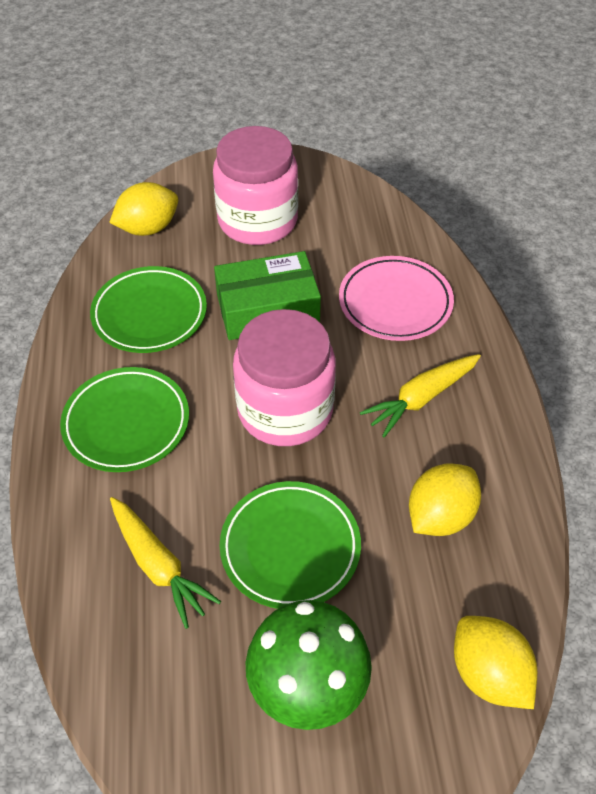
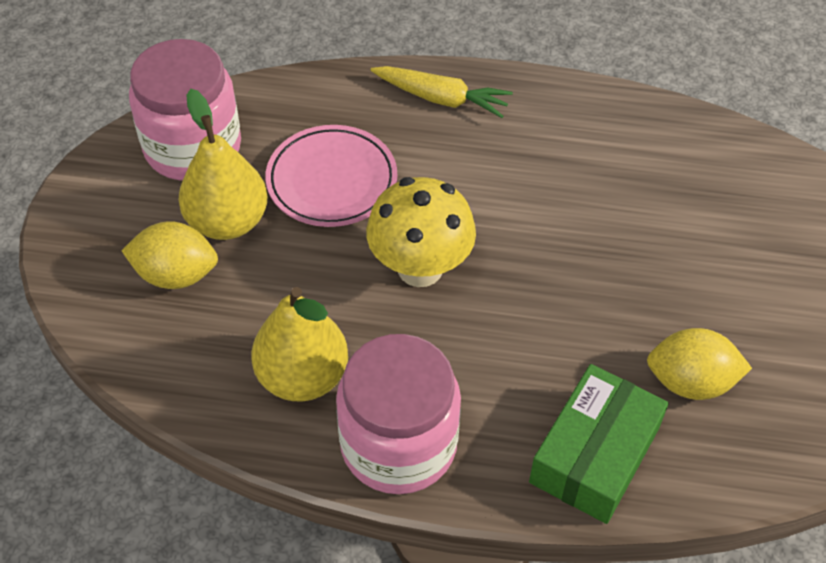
green mushroom: 1 -> 0
green plate: 3 -> 0
yellow carrot: 2 -> 1
yellow lemon: 3 -> 2
yellow mushroom: 0 -> 1
yellow pear: 0 -> 2

